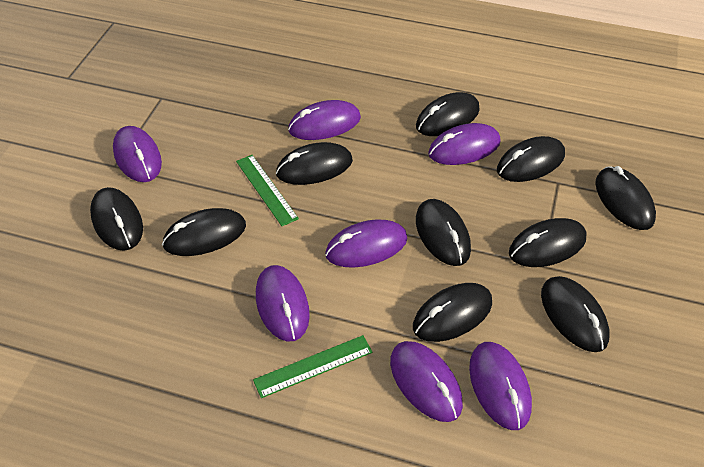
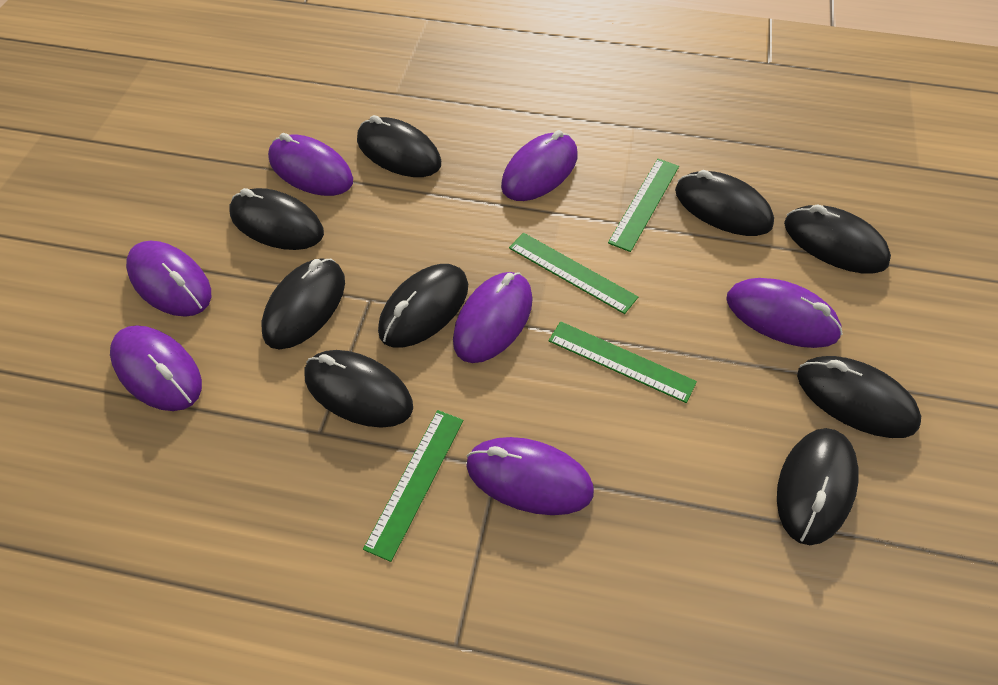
black mouse: 10 -> 9
green ruler: 2 -> 4

